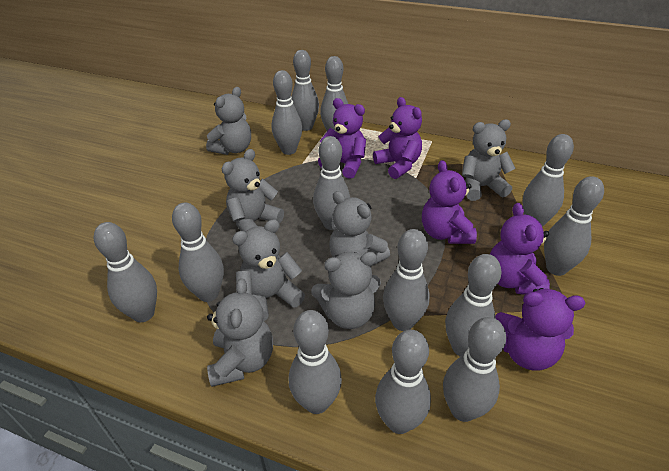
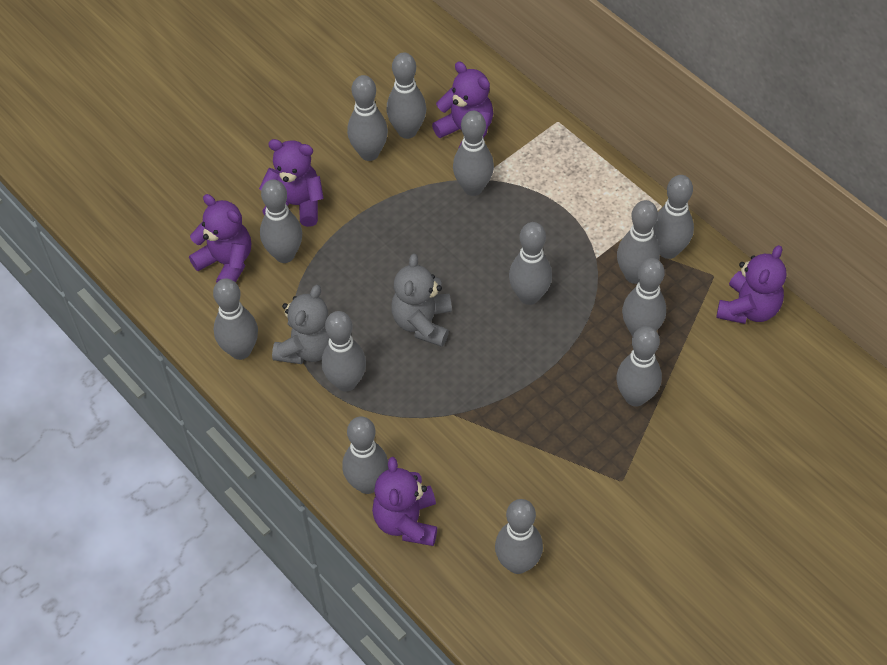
grey teddy bear: 7 -> 2

